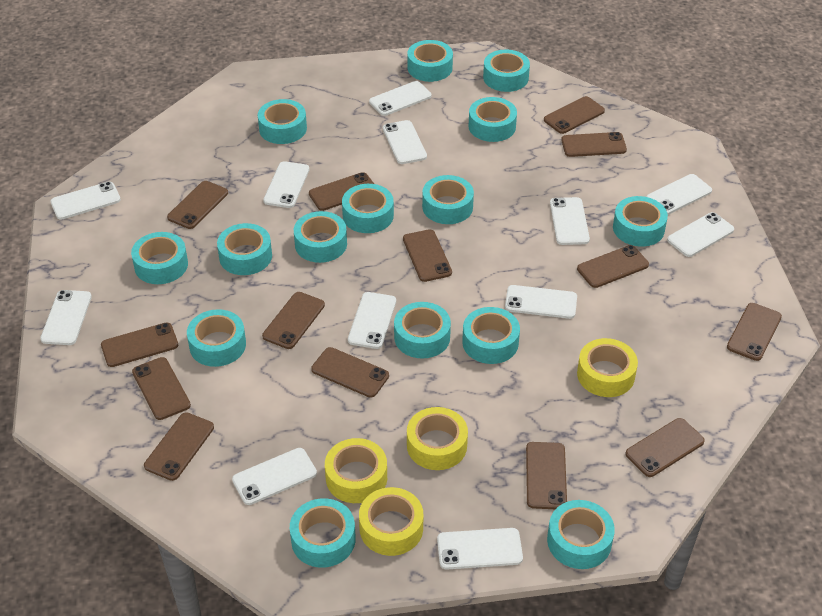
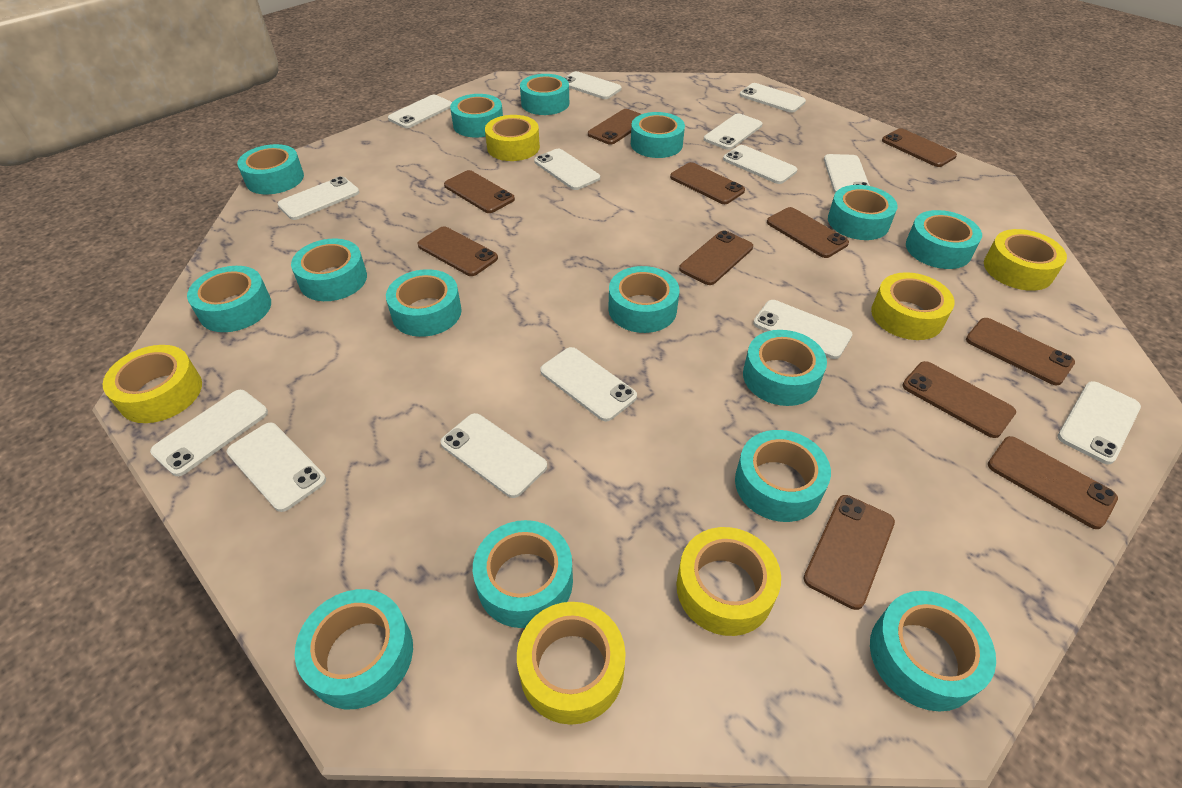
brown phone: 14 -> 11
white phone: 12 -> 14
yellow tape: 4 -> 6

